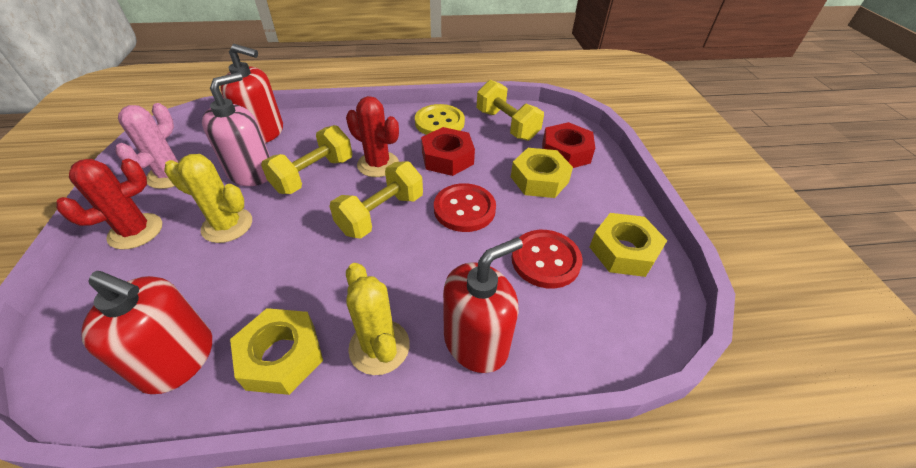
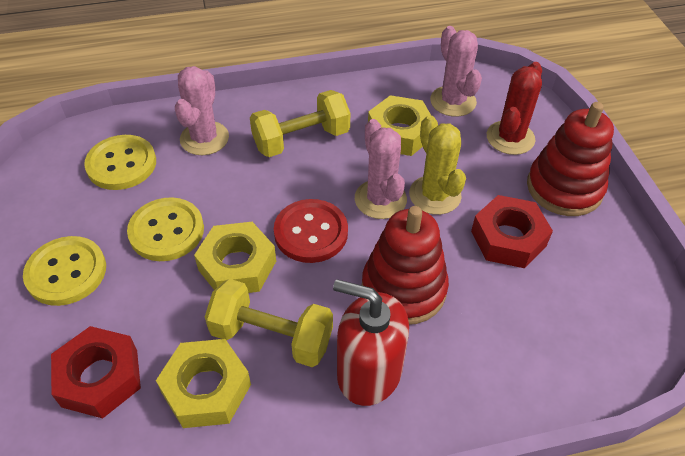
pink cactus: 1 -> 3
pink soap dispenser: 1 -> 0
red button: 2 -> 1
red cactus: 2 -> 1
red soap dispenser: 3 -> 1
red stacking toy: 0 -> 2
yellow button: 1 -> 3
yellow cactus: 2 -> 1
yellow dumbbell: 3 -> 2

